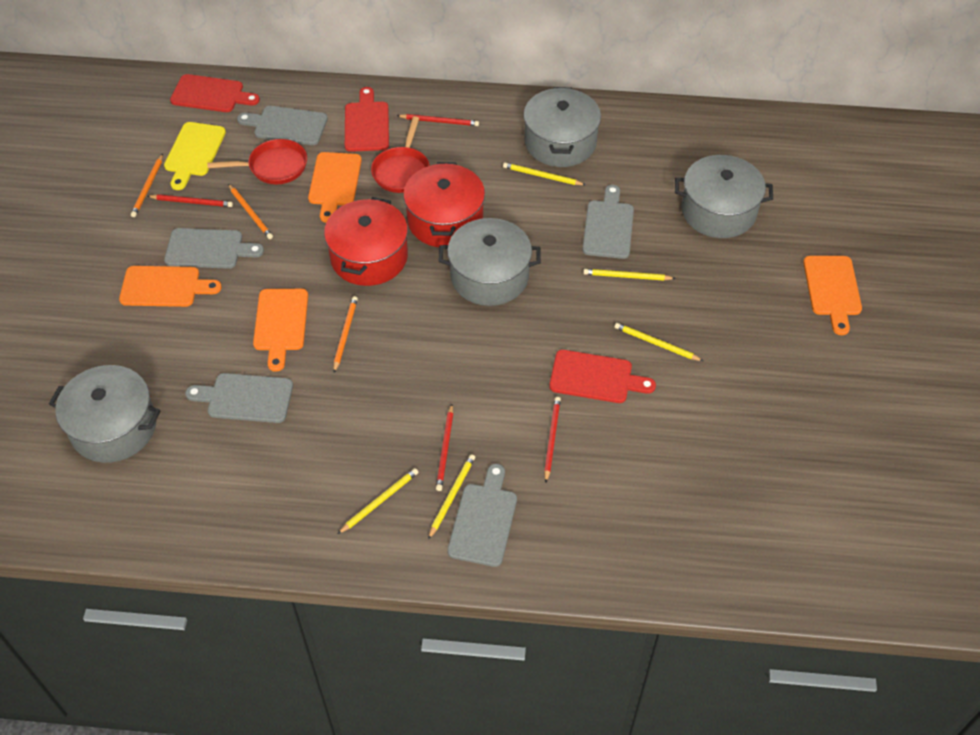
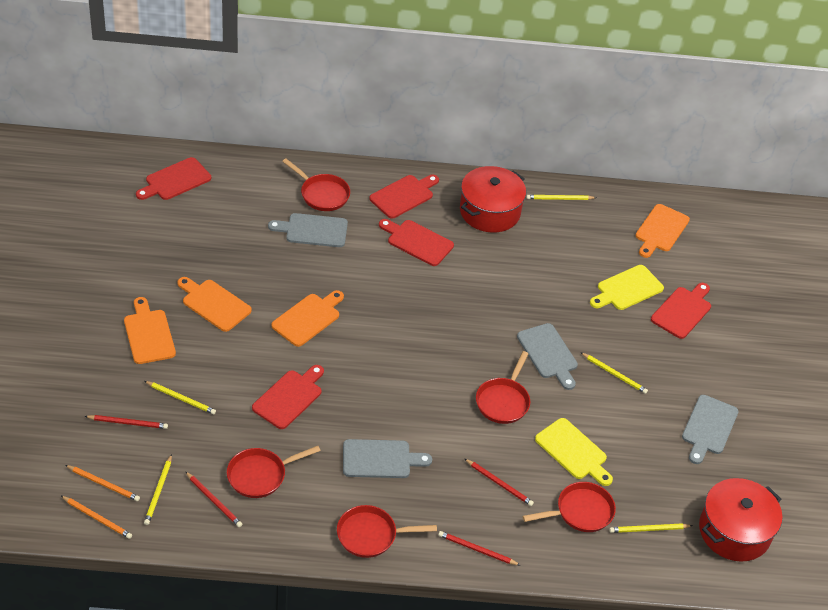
grey cutting board: 5 -> 4
grey pot: 4 -> 0
orange pencil: 3 -> 2
red cutting board: 3 -> 5
red pan: 2 -> 5
yellow cutting board: 1 -> 2

